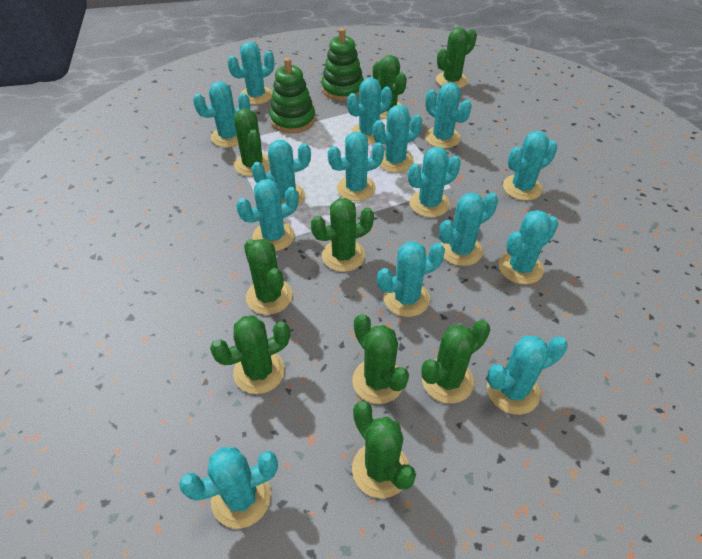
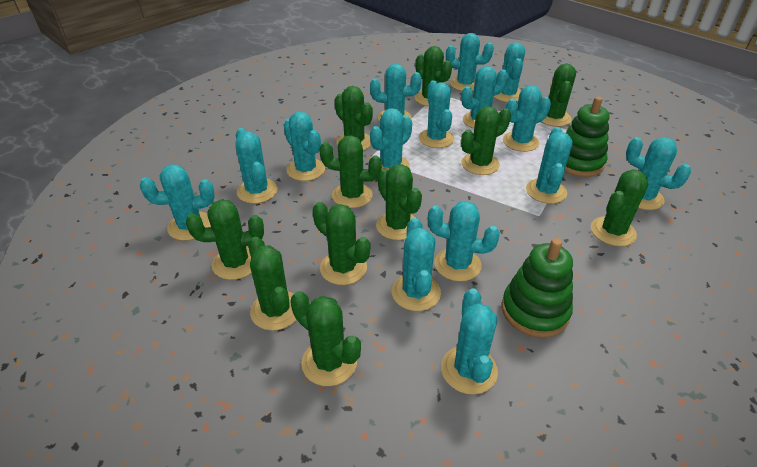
green cactus: 9 -> 11

